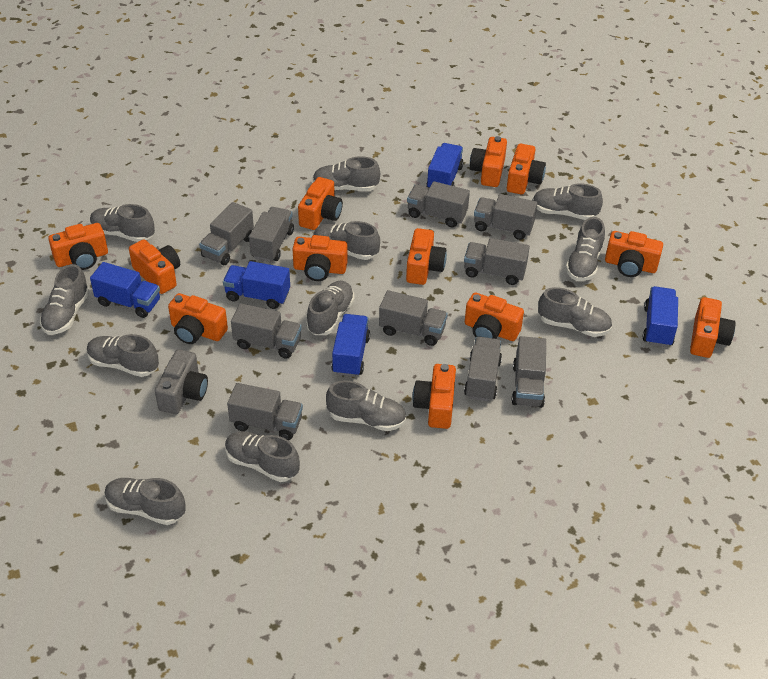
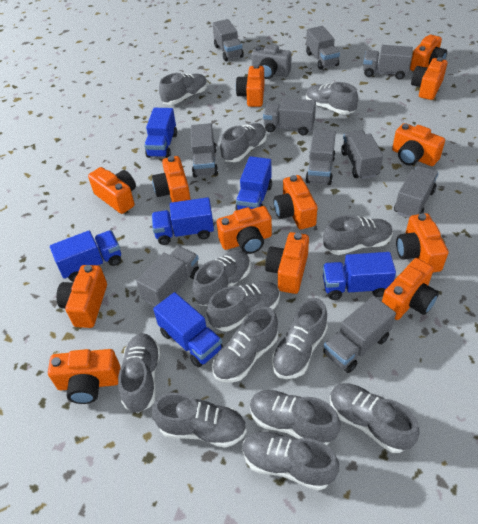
blue truck: 5 -> 6
grey shoe: 12 -> 13
orange camera: 12 -> 13

